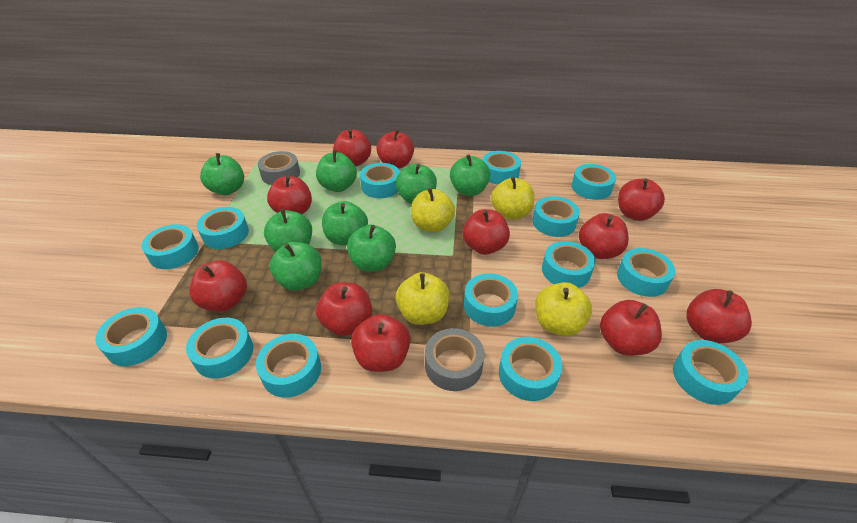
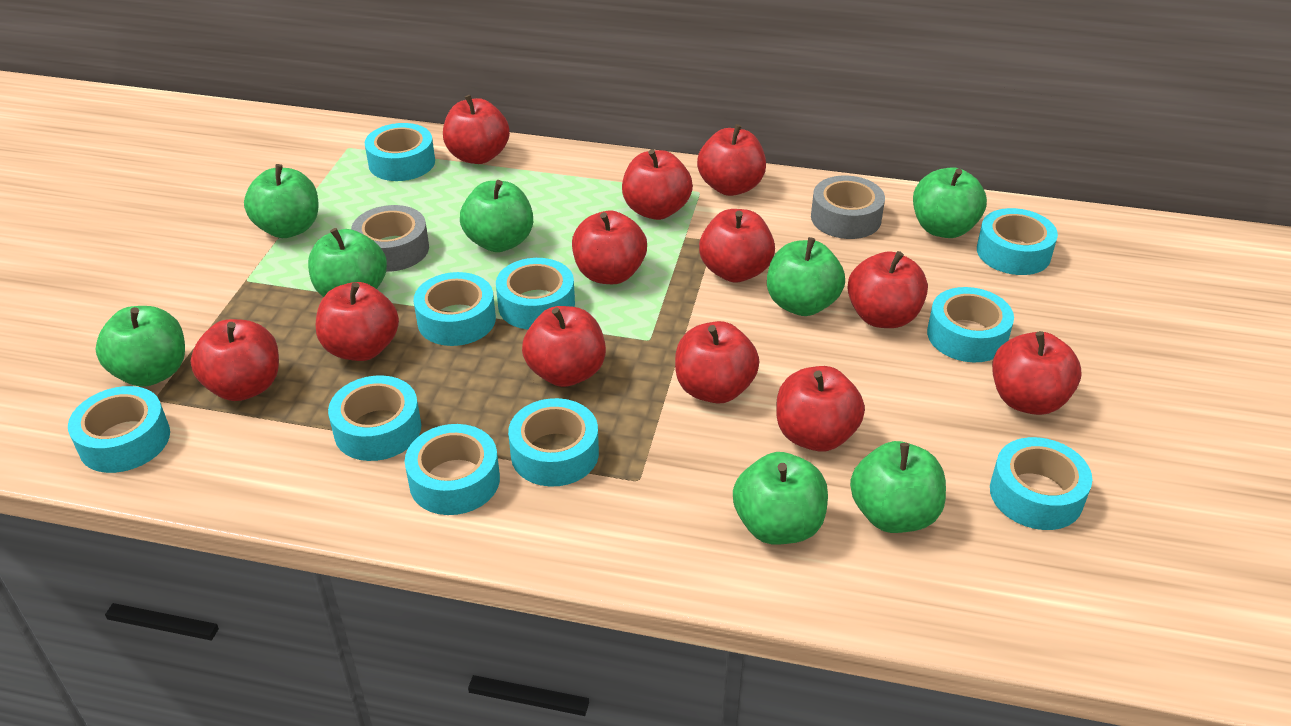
red apple: 11 -> 12
turquoise tape: 14 -> 10
yellow apple: 4 -> 0

